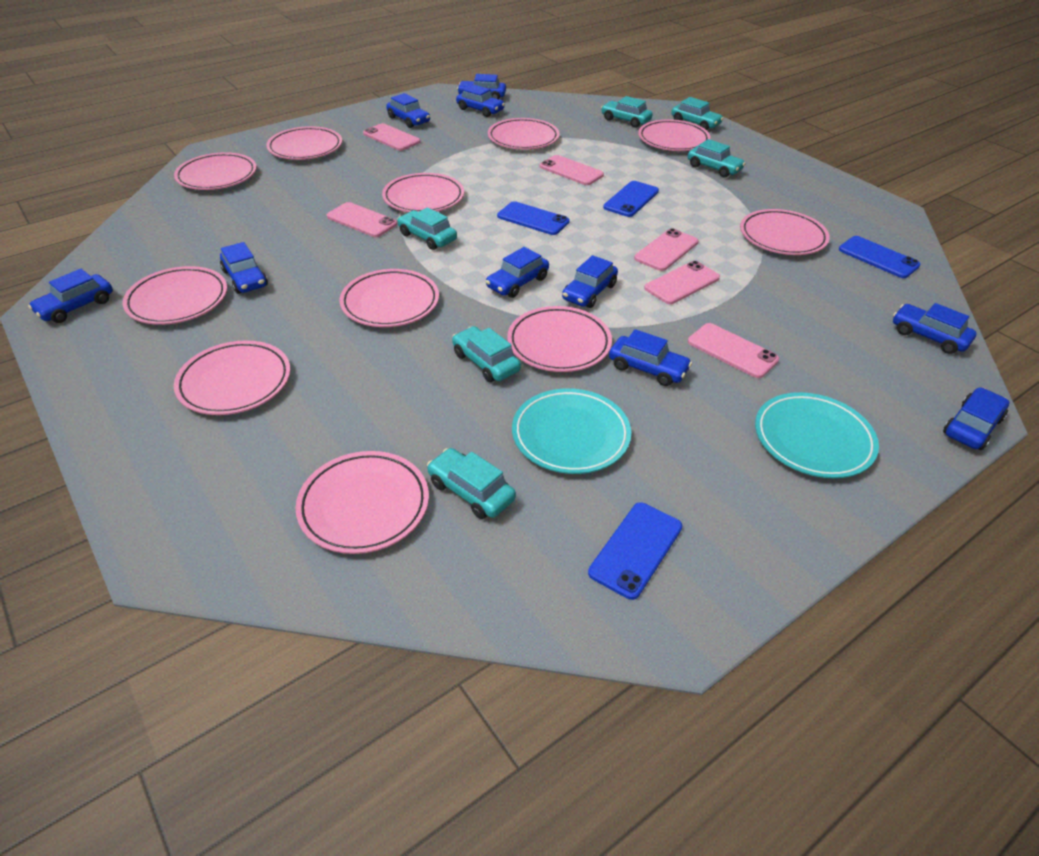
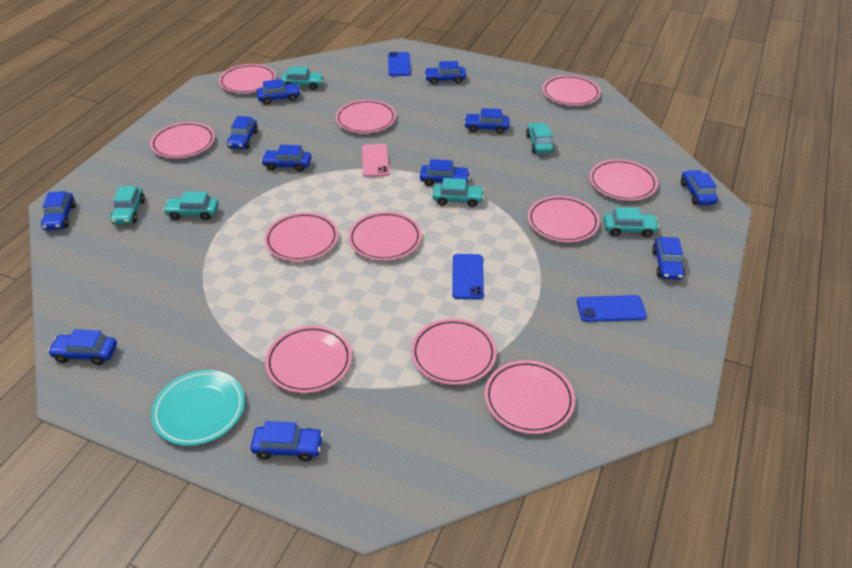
blue car: 10 -> 11
blue phone: 4 -> 3
pink phone: 6 -> 1
turquoise plate: 2 -> 1

